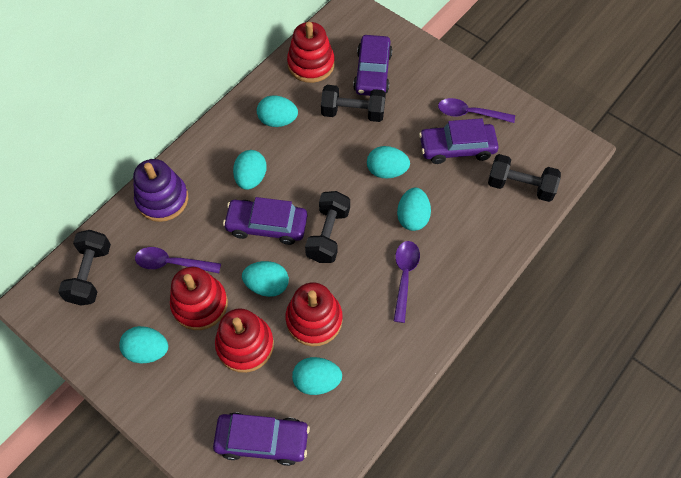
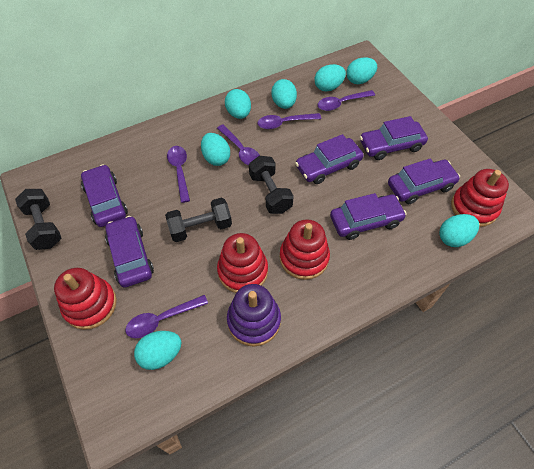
black dumbbell: 4 -> 3
purple car: 4 -> 6
purple spoon: 3 -> 5

